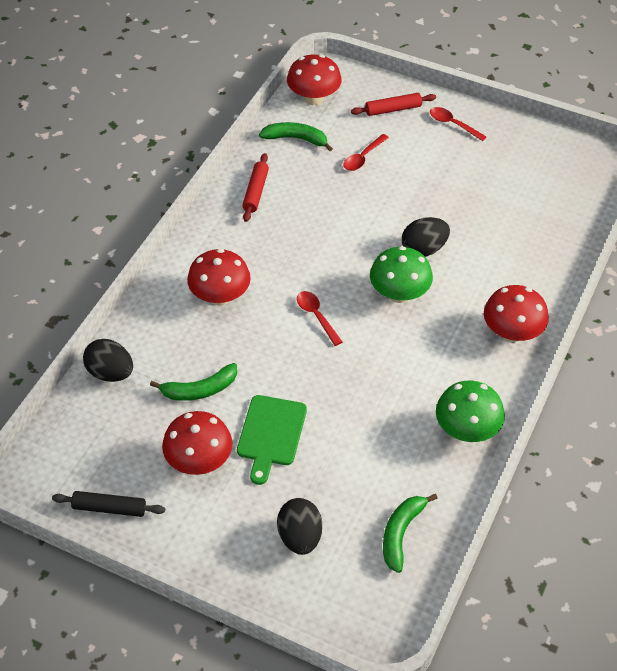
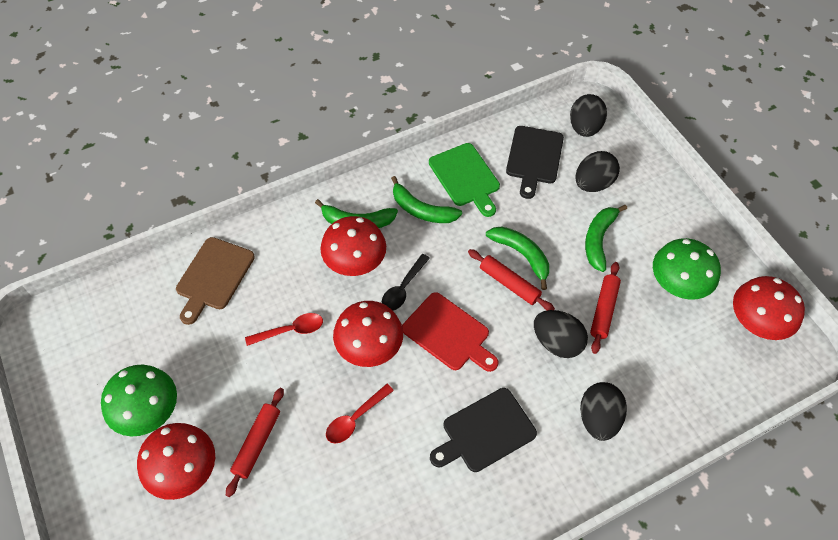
black cutting board: 0 -> 2
black egg: 3 -> 4
black rolling pin: 1 -> 0
black spoon: 0 -> 1
brown cutting board: 0 -> 1
green banana: 3 -> 4
red cutting board: 0 -> 1
red rolling pin: 2 -> 3
red spoon: 3 -> 2

